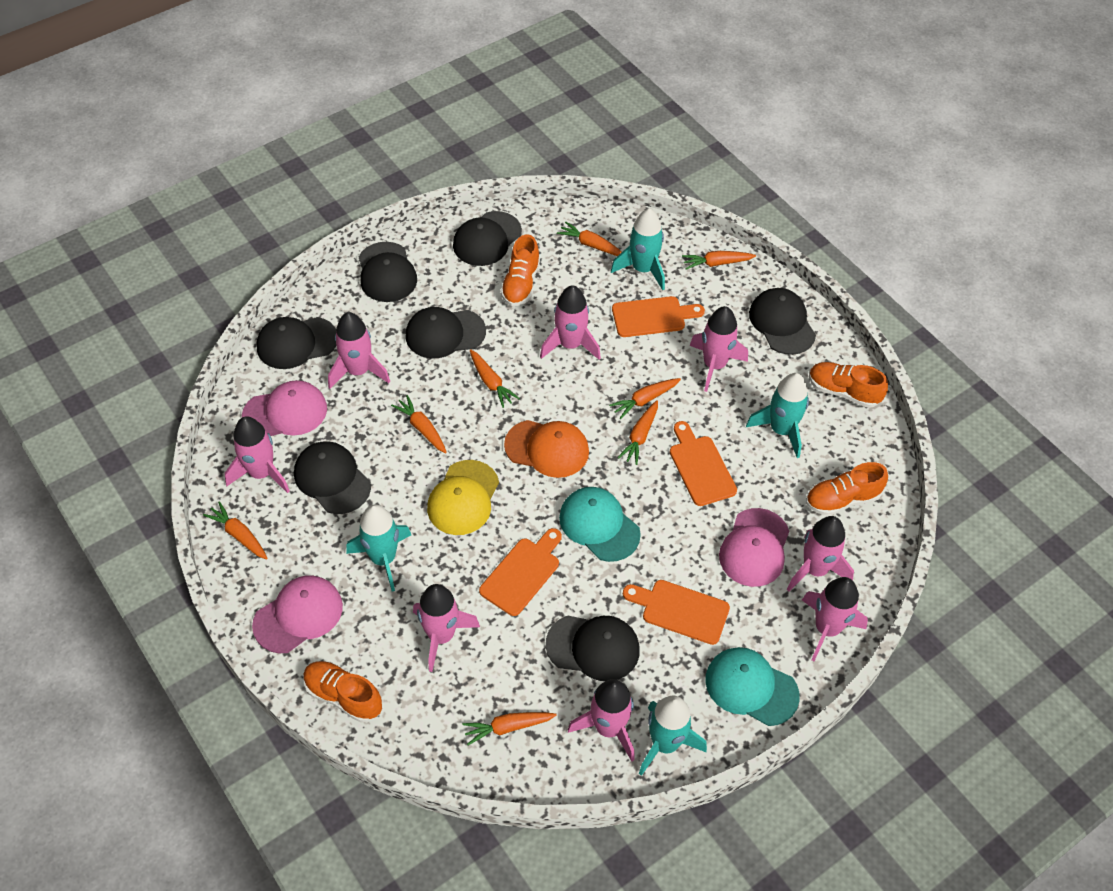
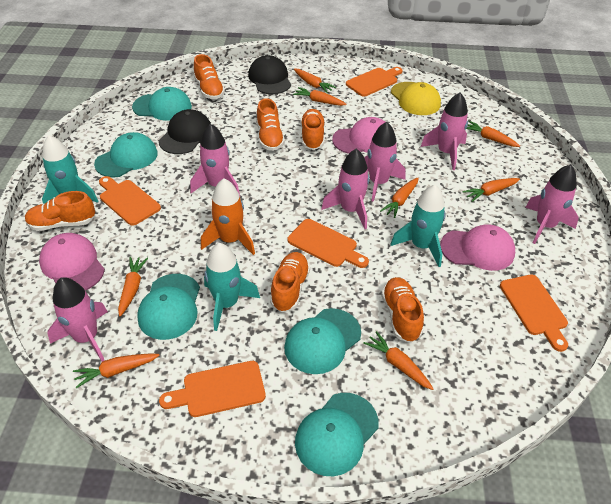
black cap: 7 -> 2
orange cap: 1 -> 0
orange cutting board: 4 -> 5
orange rocket: 0 -> 1
orange shoe: 4 -> 6
pink rocket: 8 -> 6
turquoise cap: 2 -> 5
turquoise rocket: 4 -> 3

